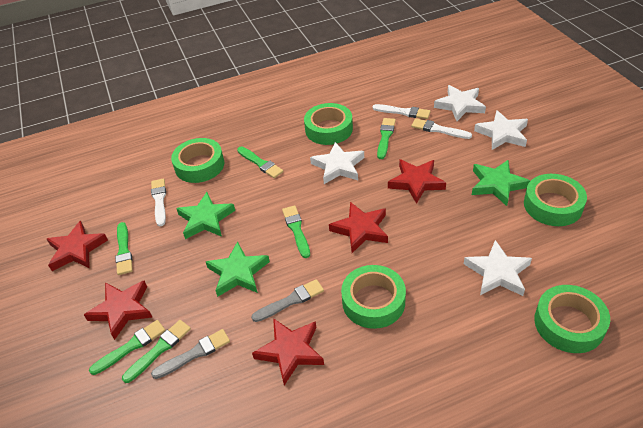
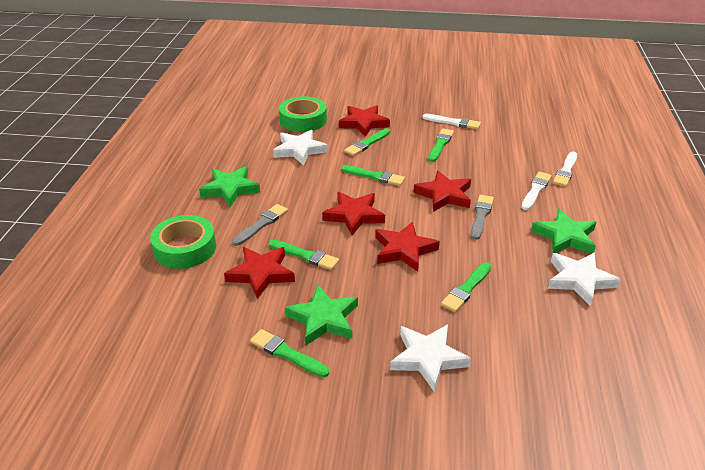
green tape: 5 -> 2
white star: 4 -> 3

